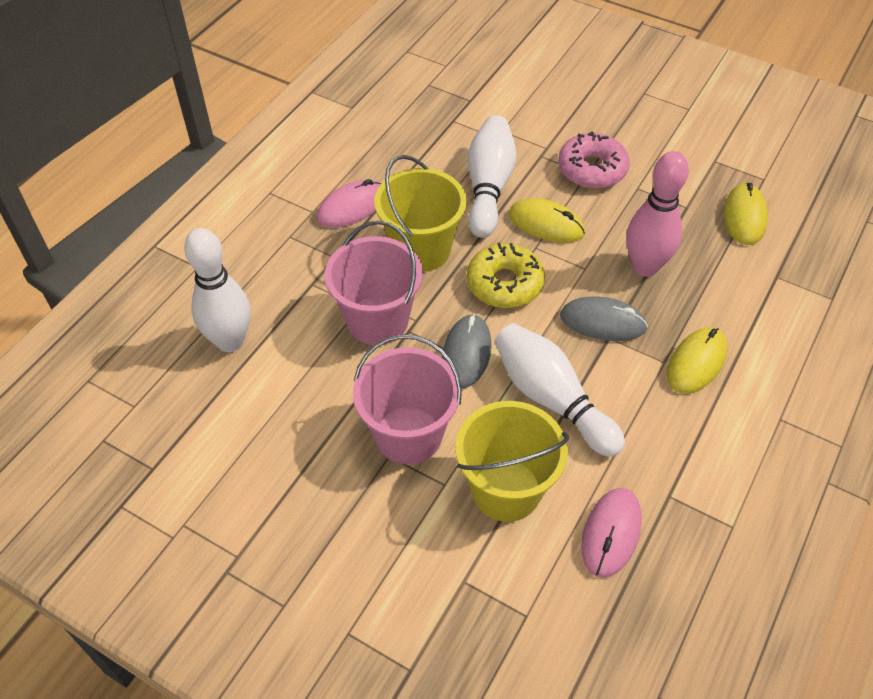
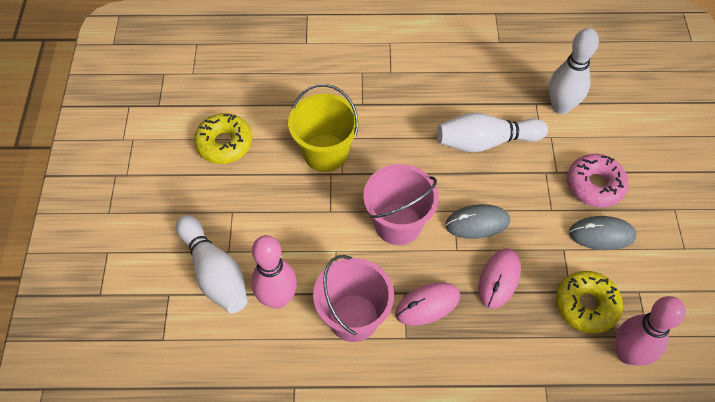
pink bowling pin: 1 -> 2
yellow bucket: 2 -> 1
yellow donut: 1 -> 2
yellow mouse: 3 -> 0

